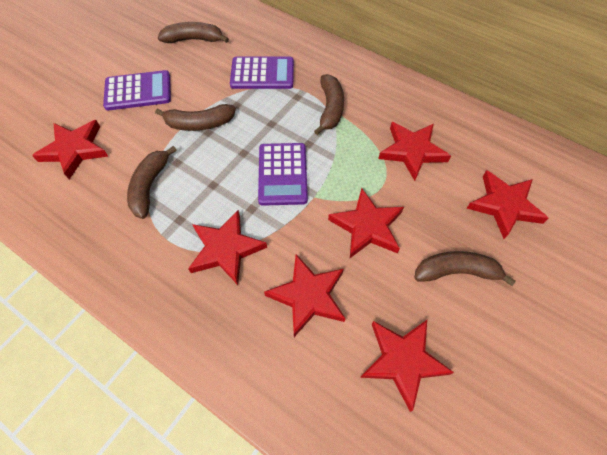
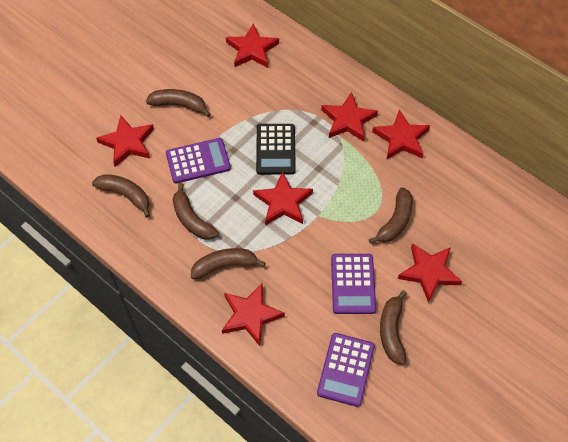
black calculator: 0 -> 1
brown banana: 5 -> 6

